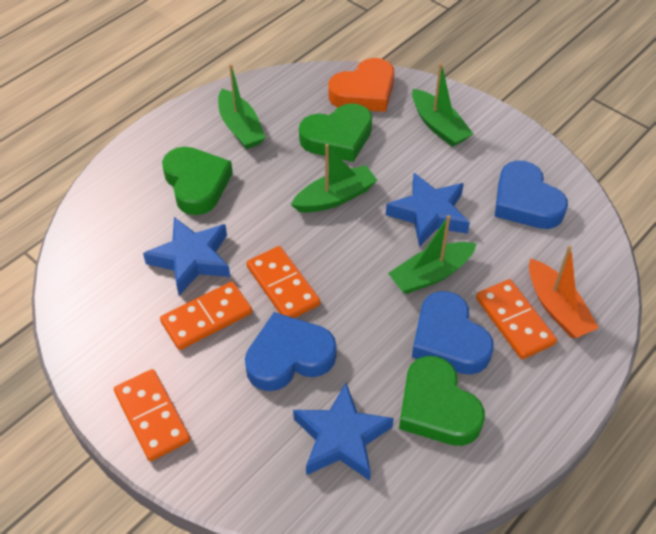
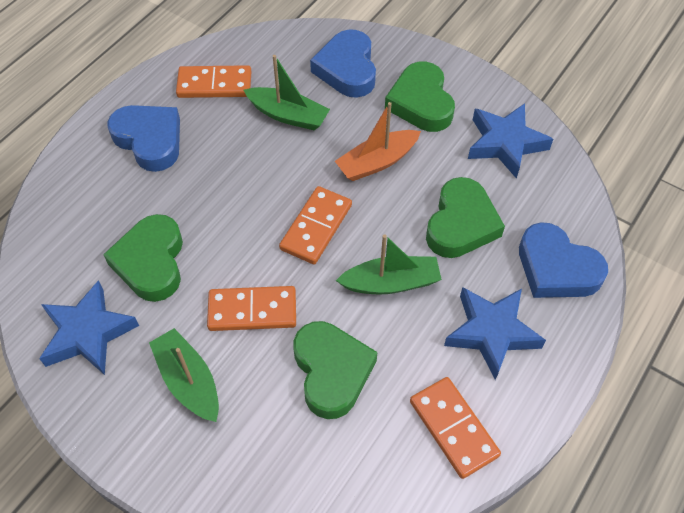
green boat: 4 -> 3
green heart: 3 -> 4
orange heart: 1 -> 0

